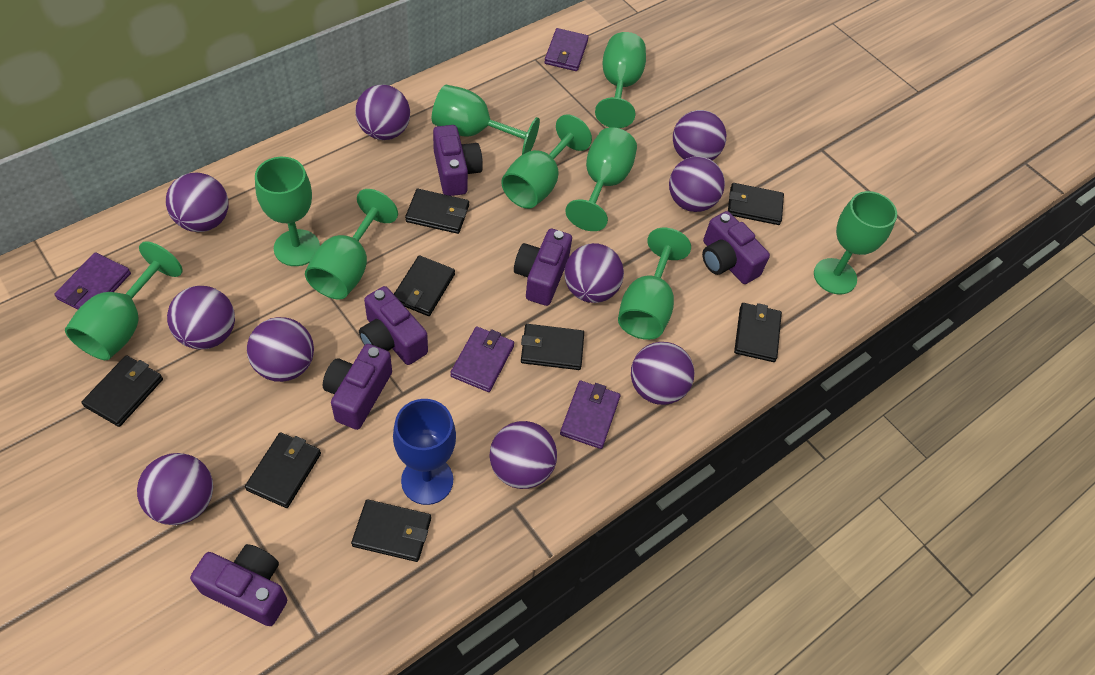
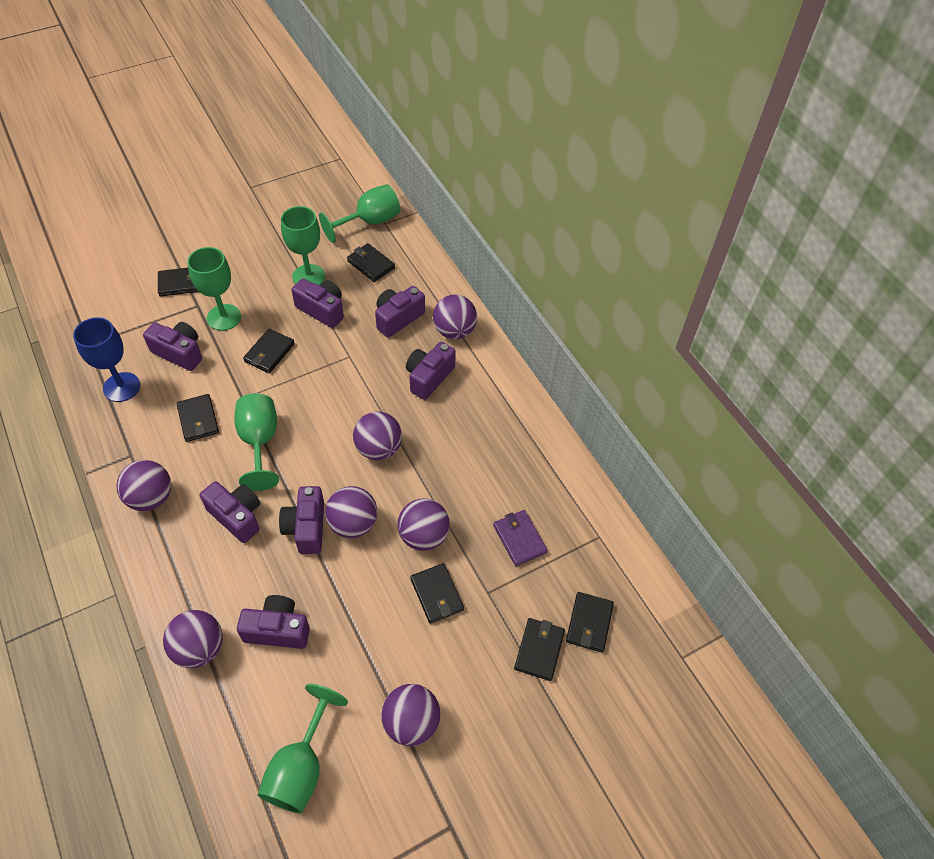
black wallet: 8 -> 7
green goblet: 9 -> 5
purple ball: 10 -> 7
purple camera: 6 -> 7
purple wallet: 4 -> 1

